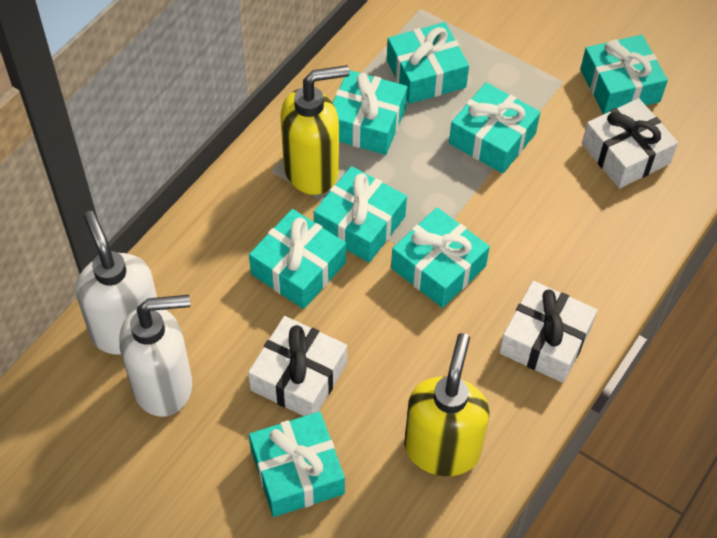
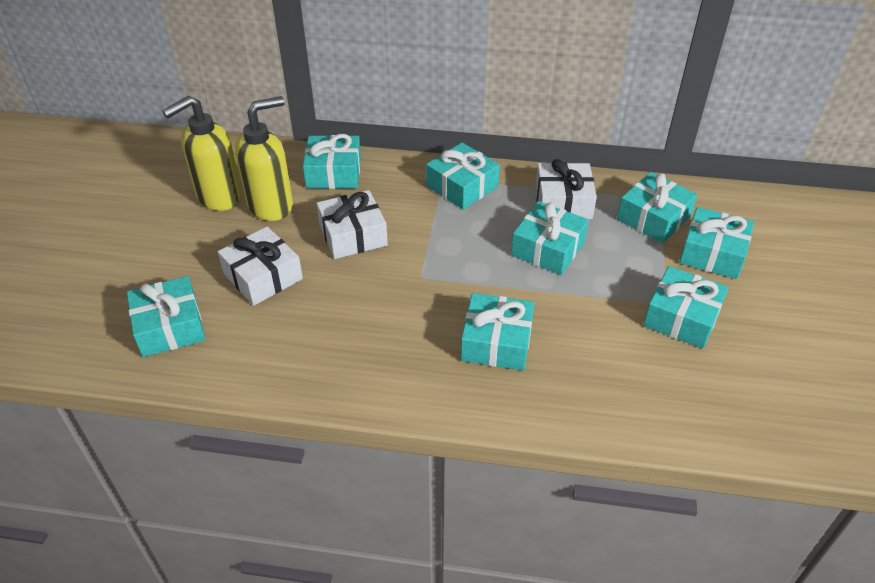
white soap dispenser: 2 -> 0

